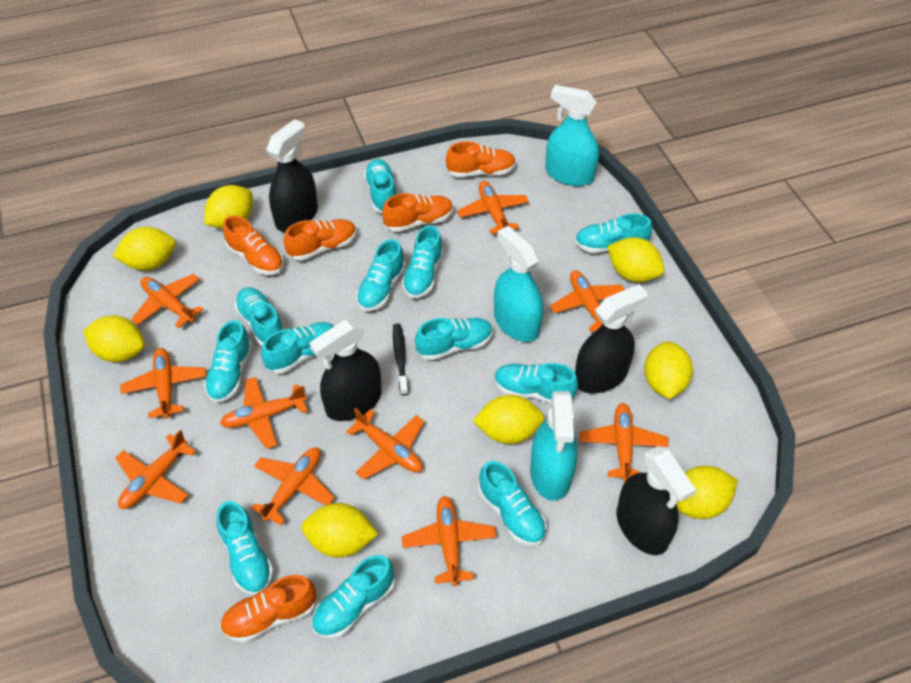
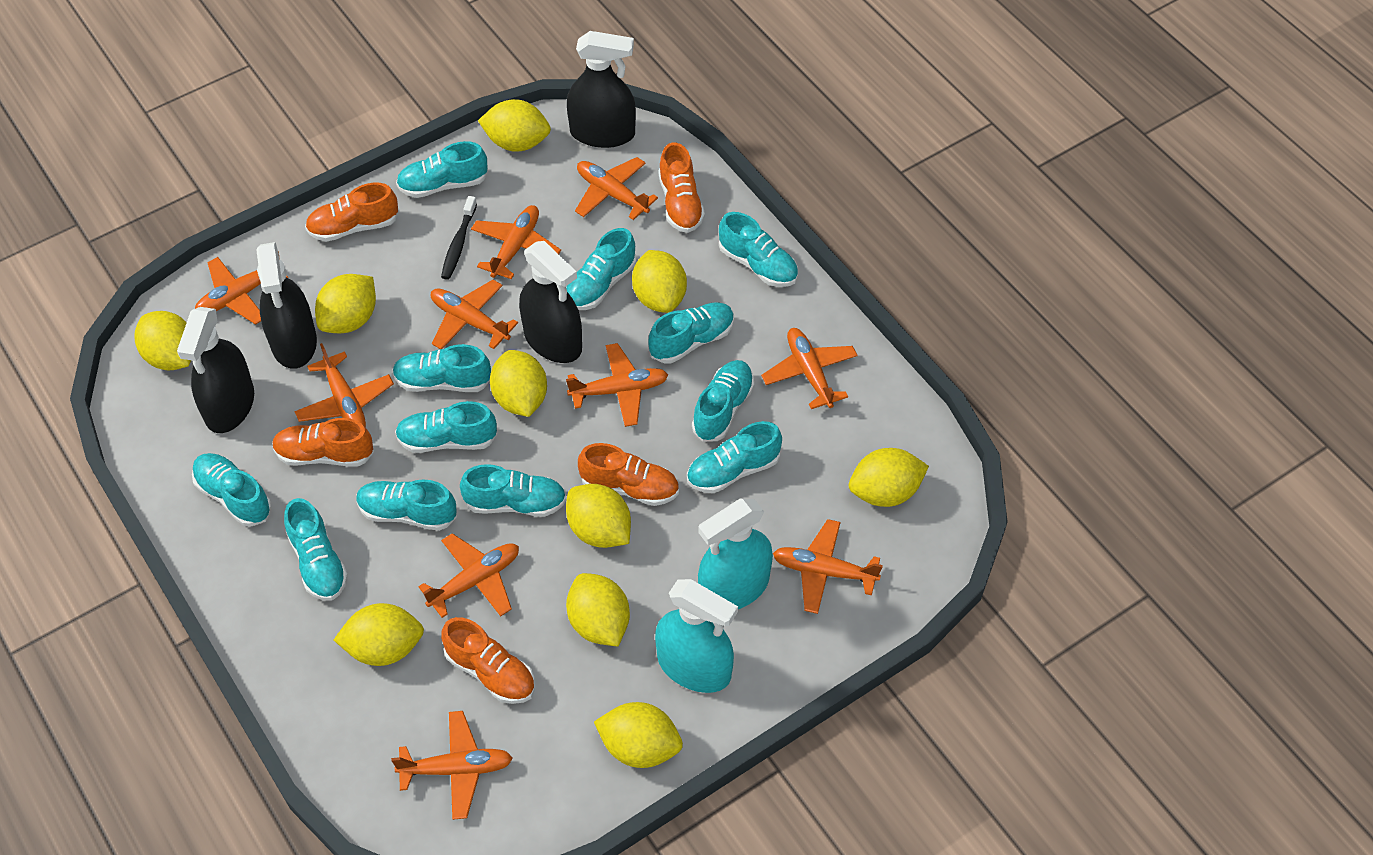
turquoise spray bottle: 3 -> 2
yellow lemon: 8 -> 10

